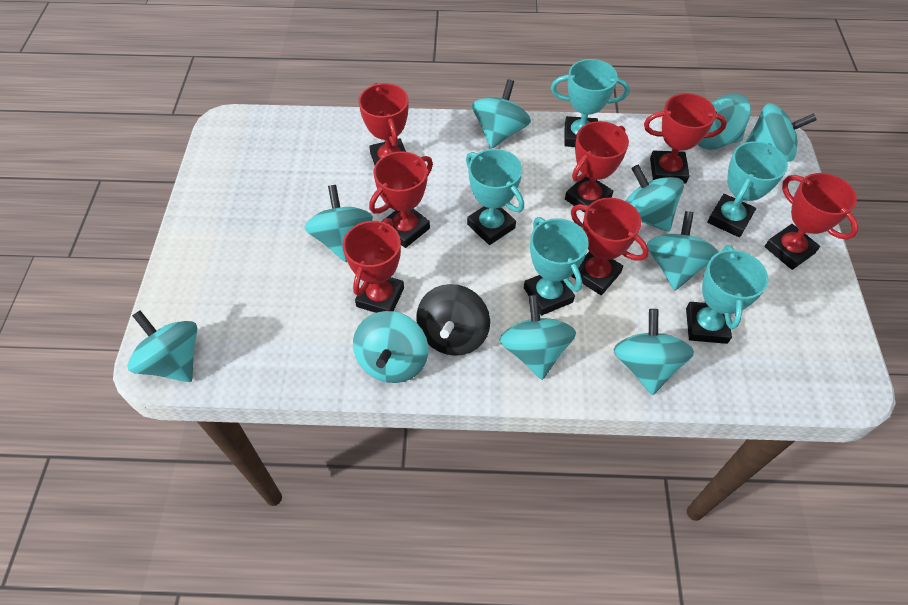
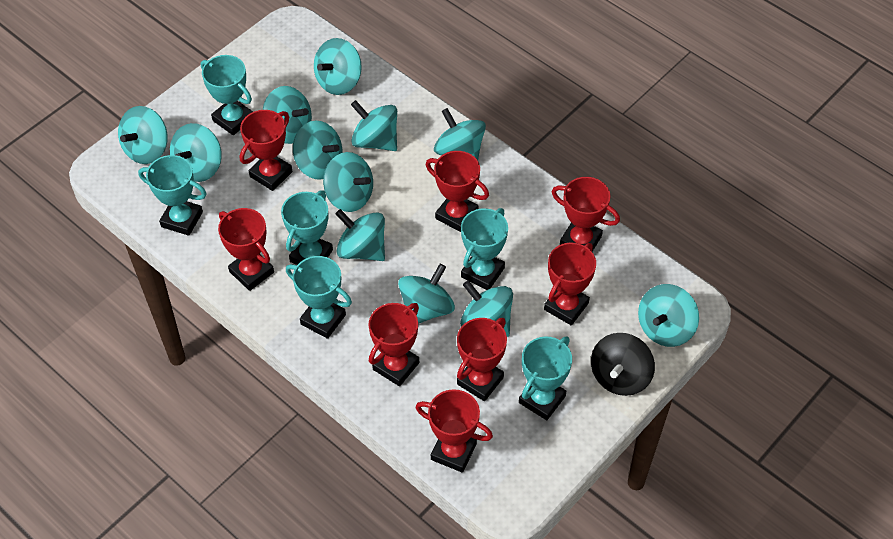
red trophy: 7 -> 8
turquoise spinning top: 10 -> 12
turquoise trophy: 5 -> 6

